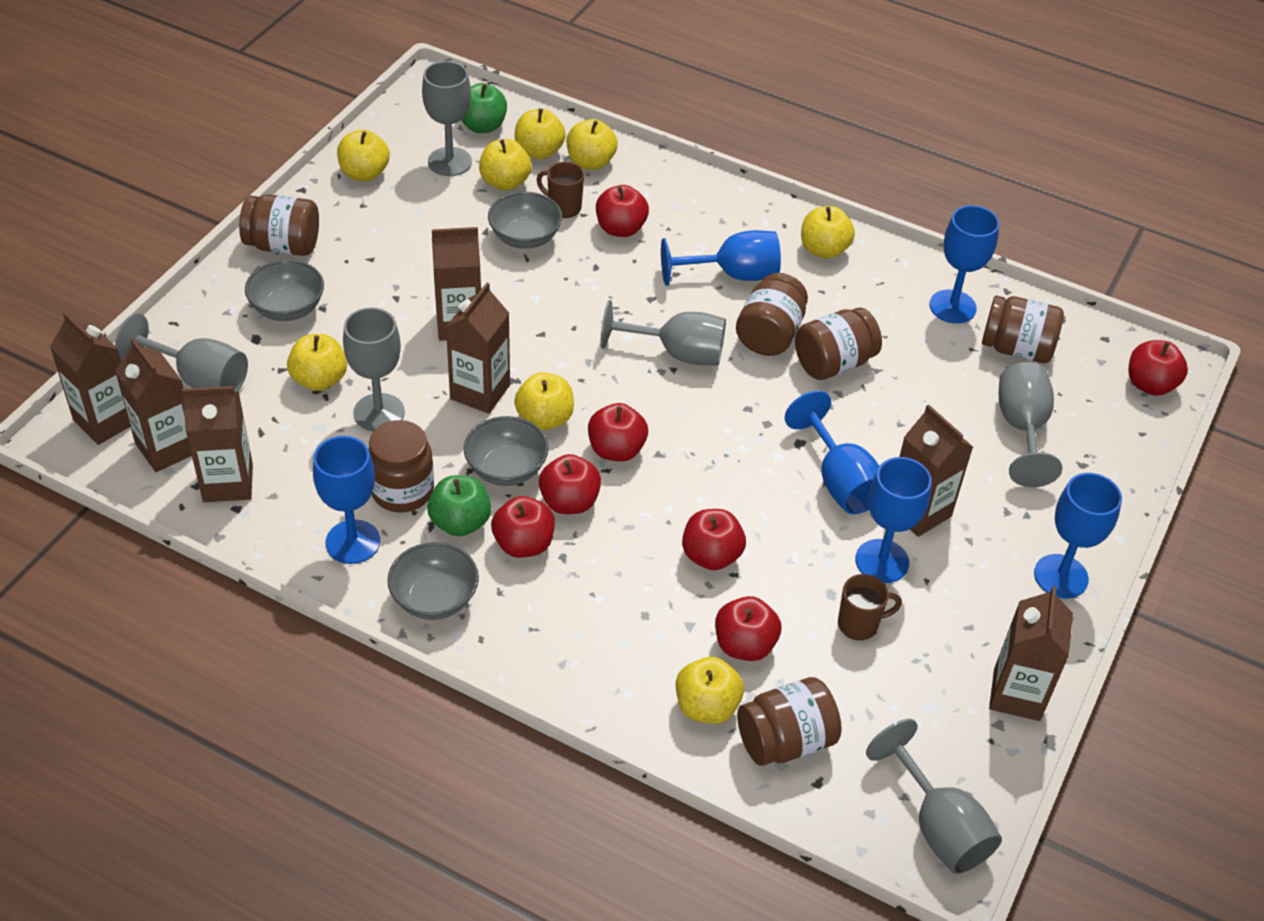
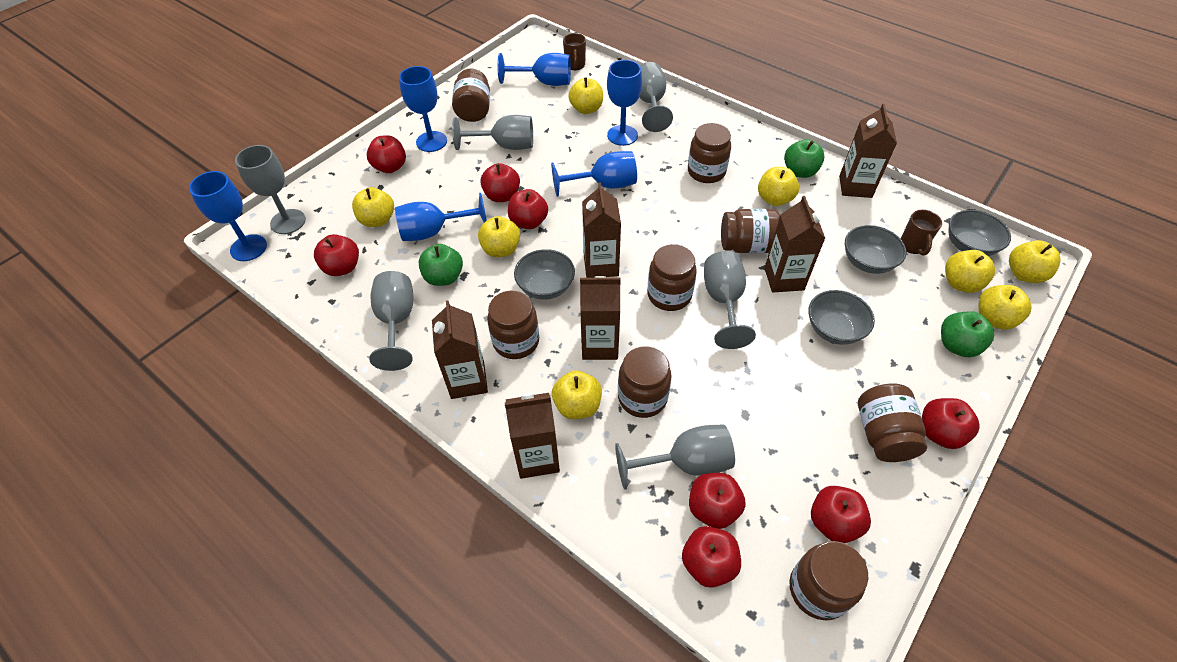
brown carton: 7 -> 6
brown jar: 6 -> 8
green apple: 2 -> 3
red apple: 7 -> 8

